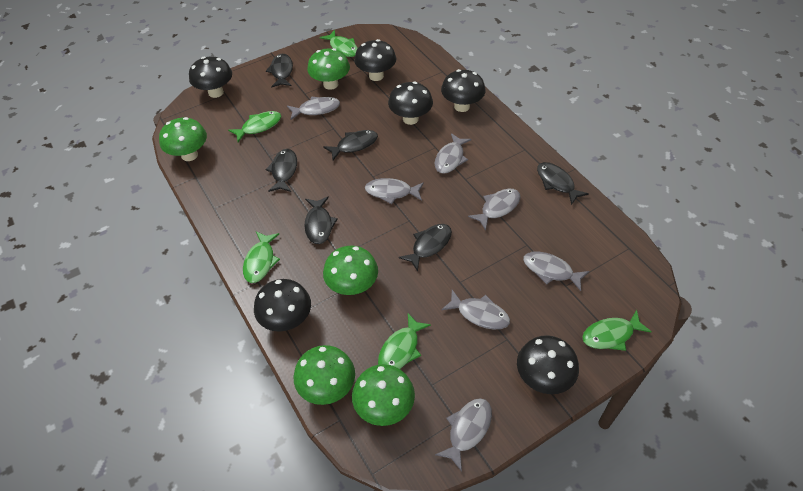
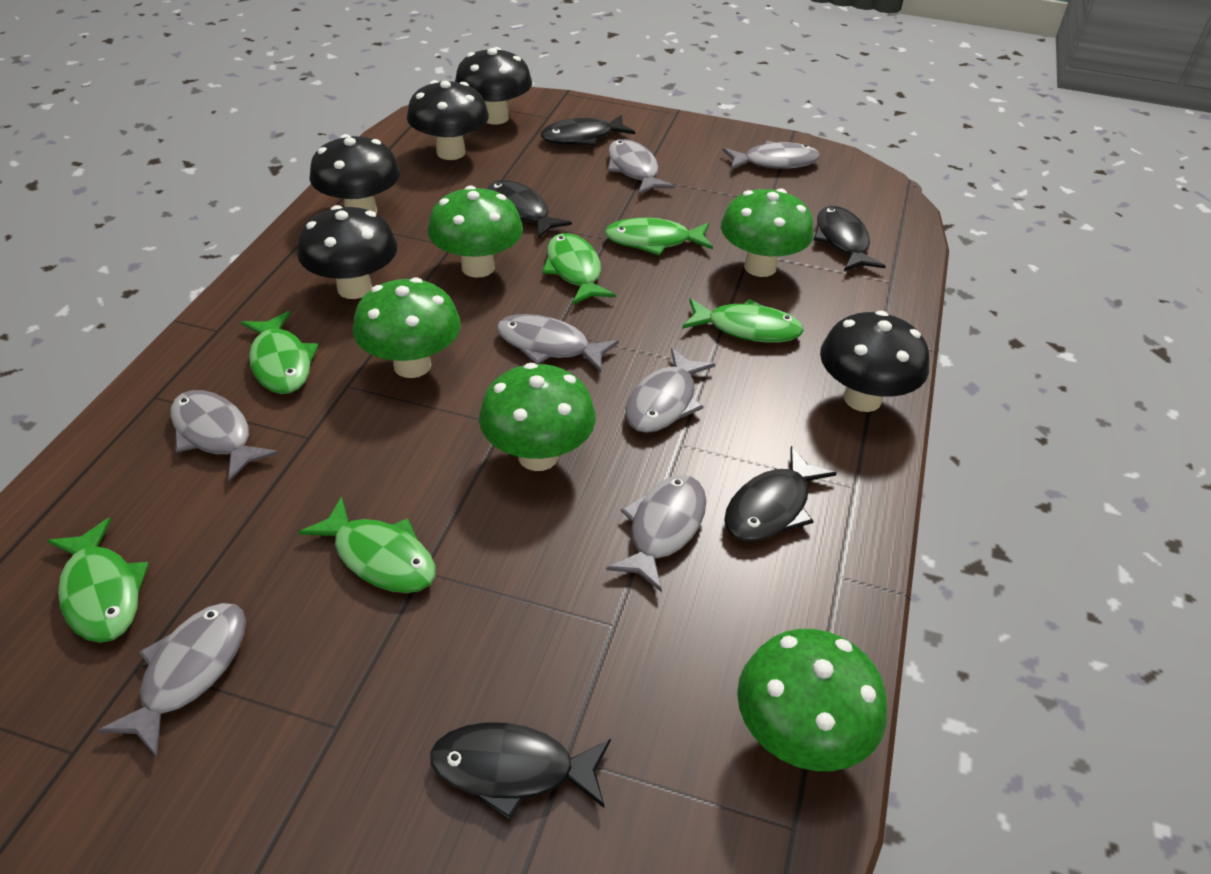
black fish: 6 -> 5
black mushroom: 6 -> 5
green fish: 5 -> 6

